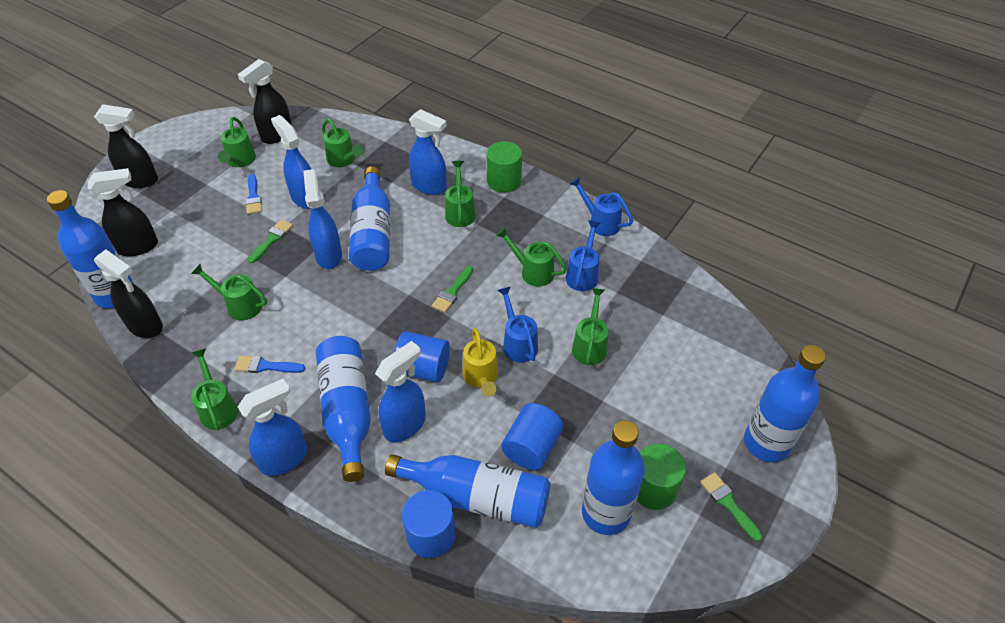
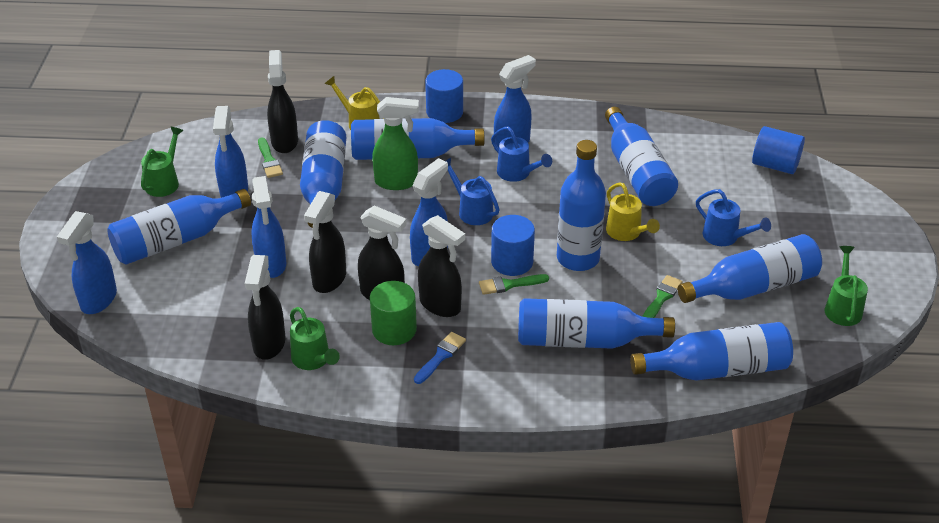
black spray bottle: 4 -> 5
blue bottle: 6 -> 8
blue brush: 2 -> 1
green cylinder: 2 -> 1
green spray bottle: 0 -> 1
green watering can: 7 -> 3
yellow watering can: 1 -> 2

